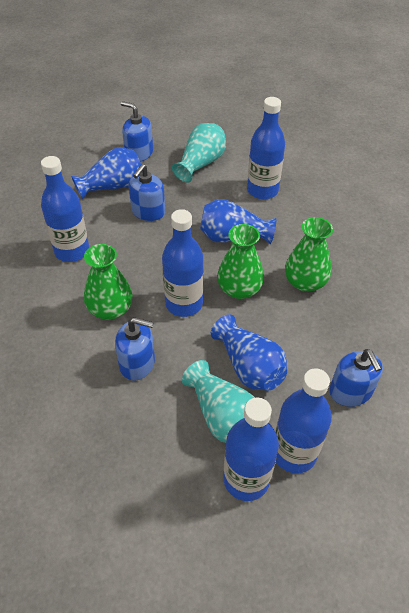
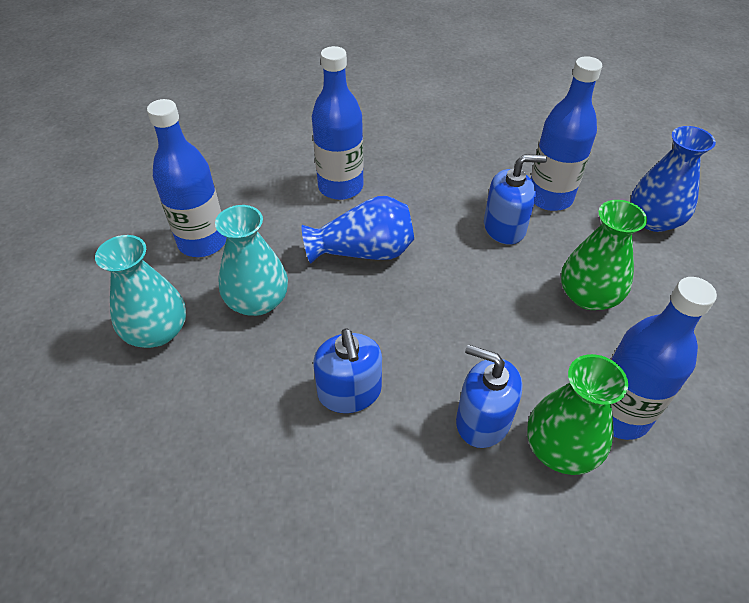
blue bottle: 5 -> 4
blue soap dispenser: 4 -> 3
blue vase: 3 -> 2
green vase: 3 -> 2

